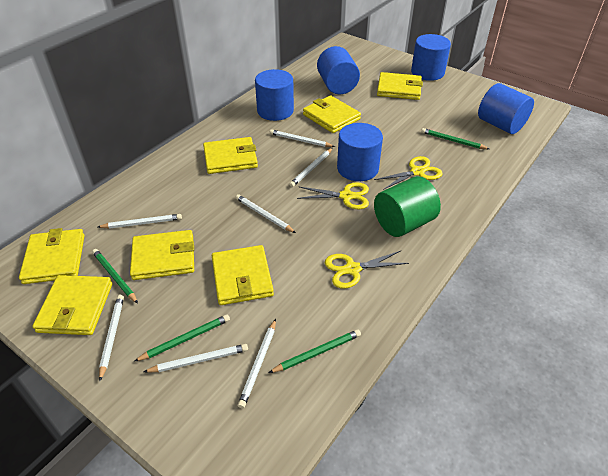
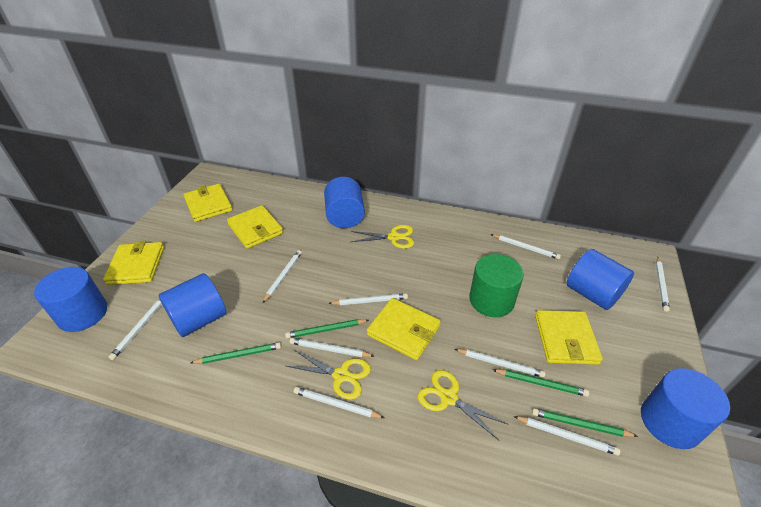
white pencil: 7 -> 9
yellow wallet: 7 -> 5

